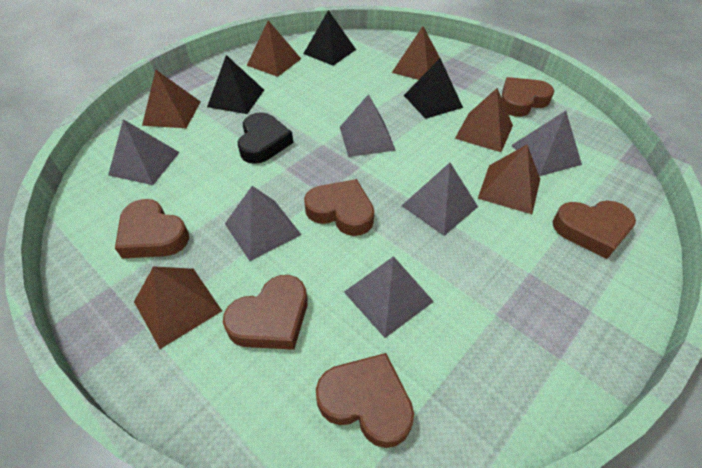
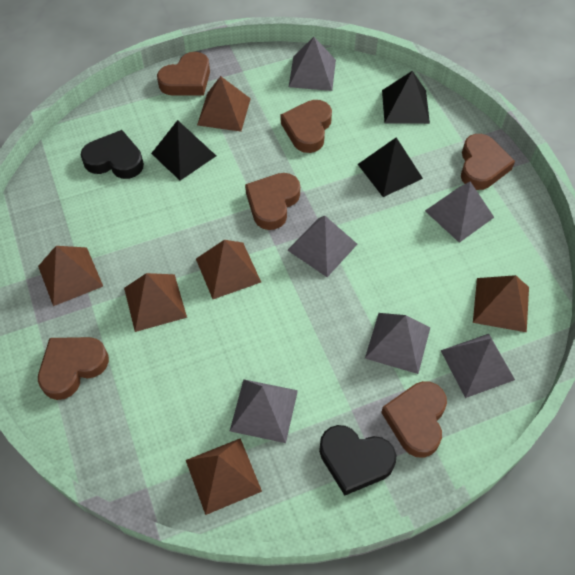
black heart: 1 -> 2

